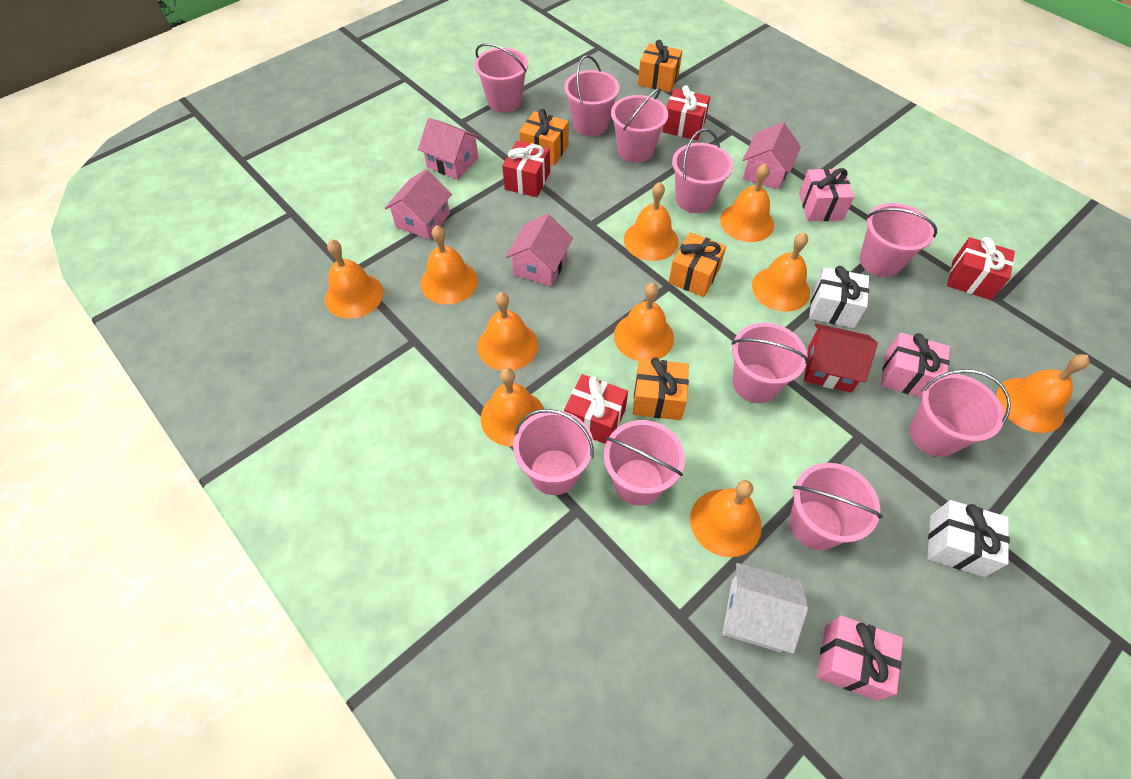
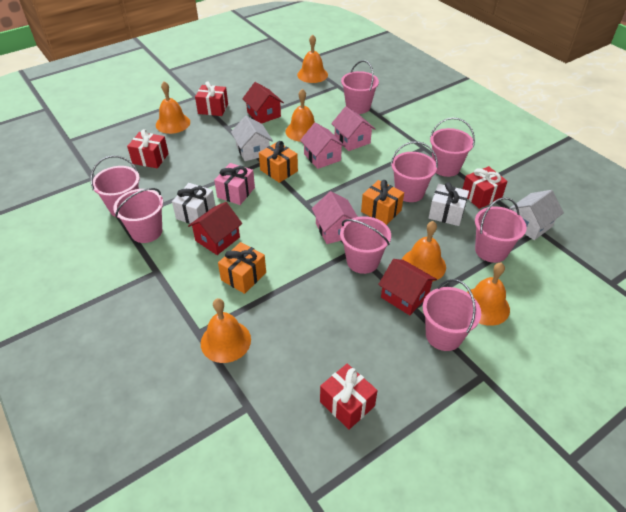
orange bell: 10 -> 6
orange gift: 4 -> 3
pink bucket: 10 -> 8
pink gift: 3 -> 1
pink house: 4 -> 3
red house: 1 -> 3
white house: 1 -> 2

